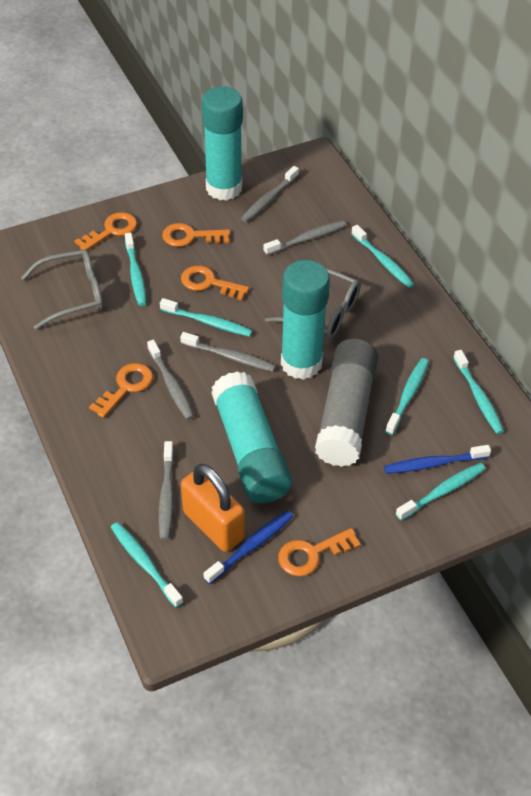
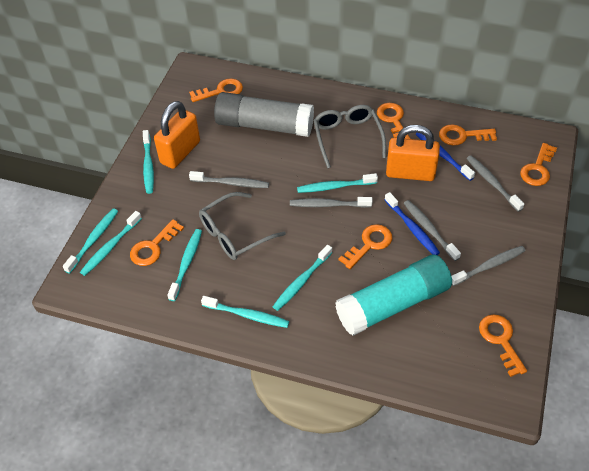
orange key: 5 -> 7
orange padlock: 1 -> 2
turquoise glue stick: 3 -> 1

